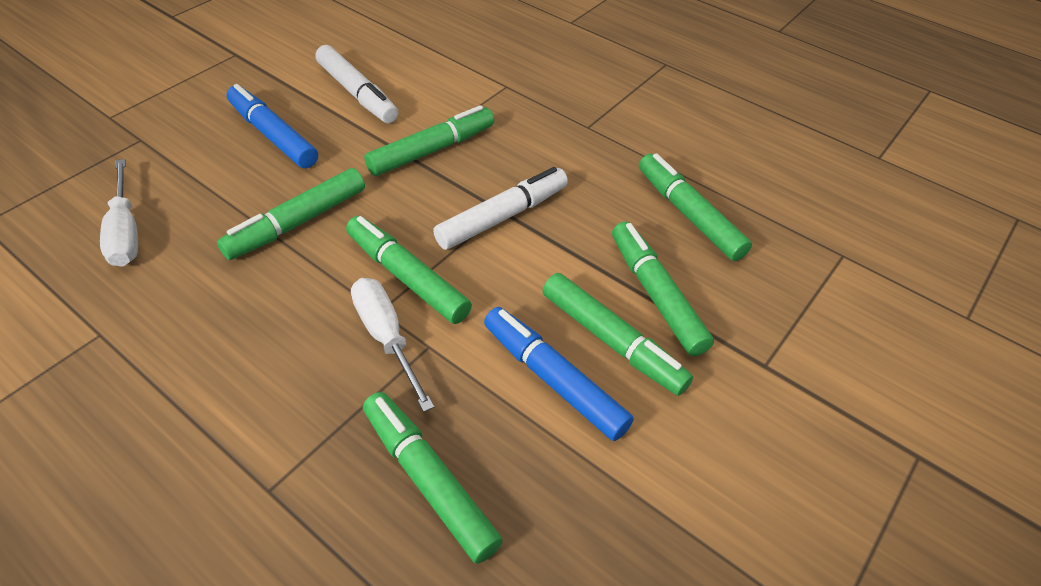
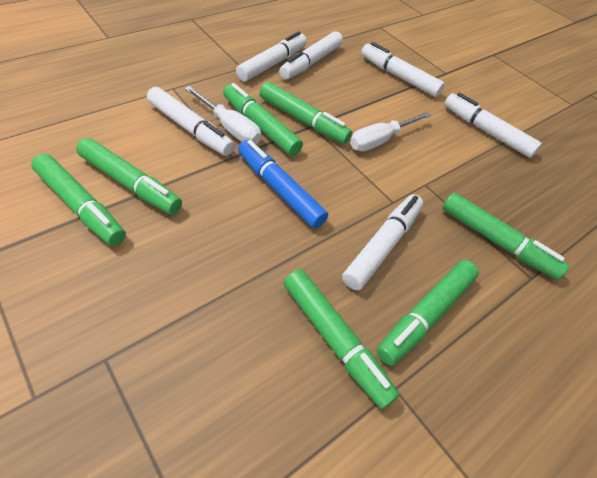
blue marker: 2 -> 1
white marker: 2 -> 6

